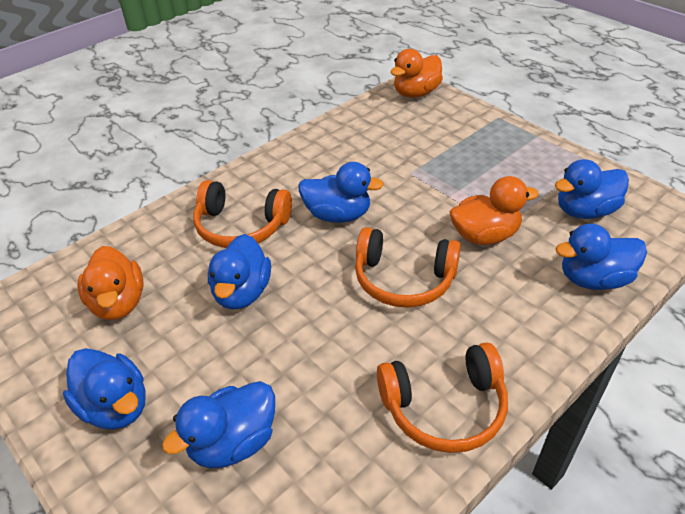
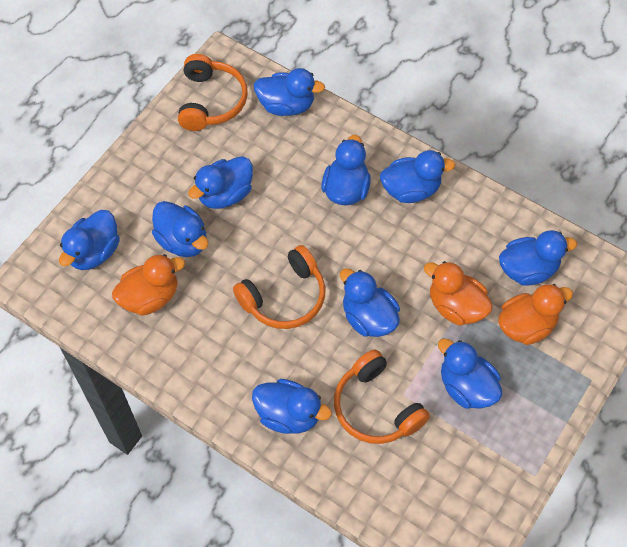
blue duck: 6 -> 10

